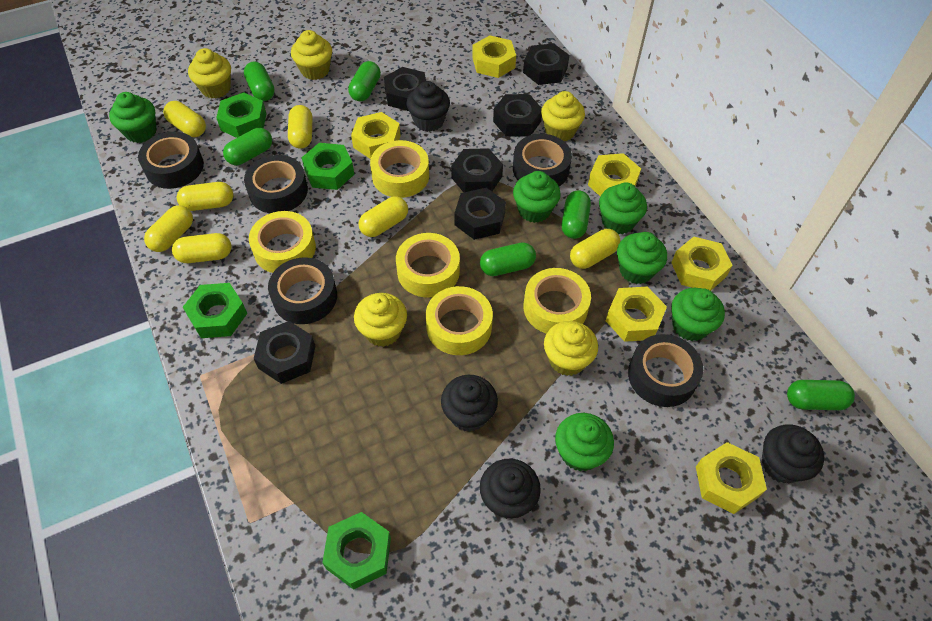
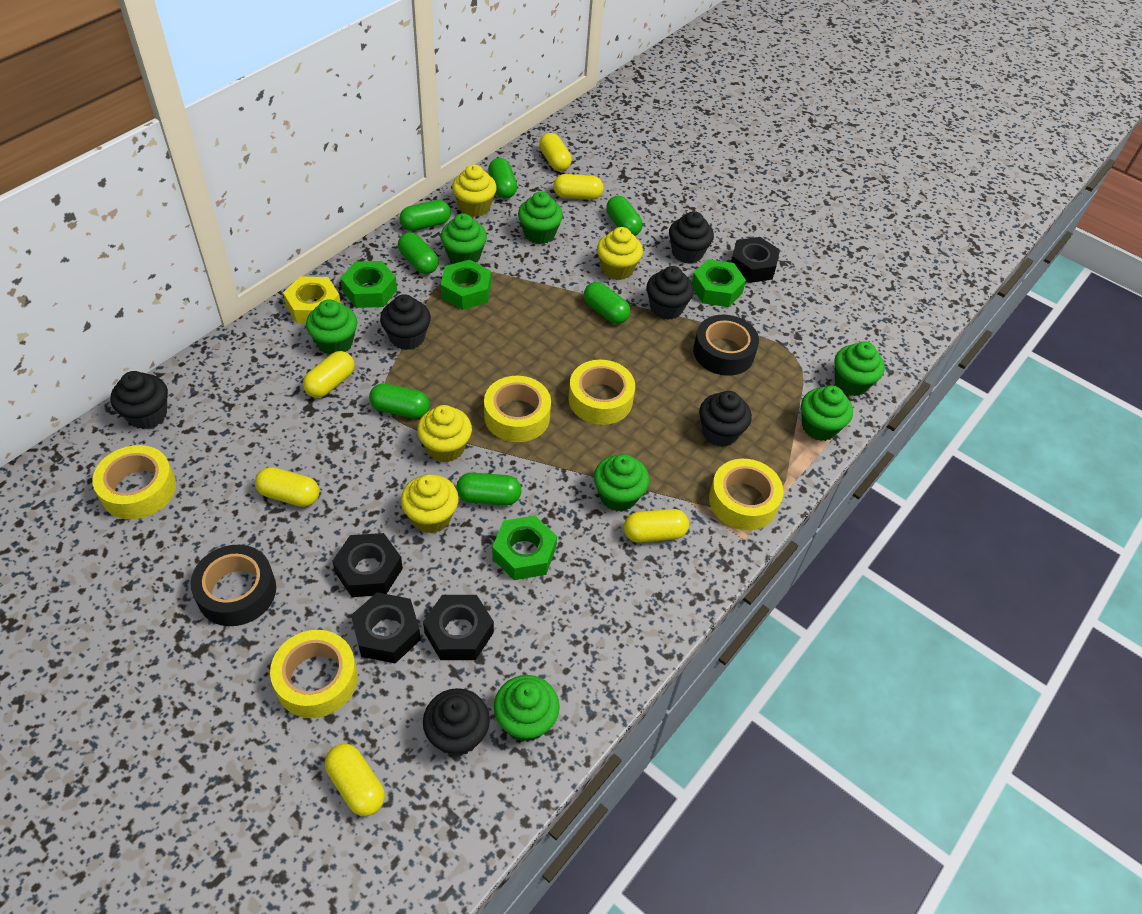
black cupcake: 4 -> 6
black nut: 6 -> 4
black tape: 5 -> 2
green capsule: 6 -> 7
green cupcake: 6 -> 7
yellow capsule: 7 -> 6
yellow cupcake: 5 -> 4
yellow nut: 6 -> 1

